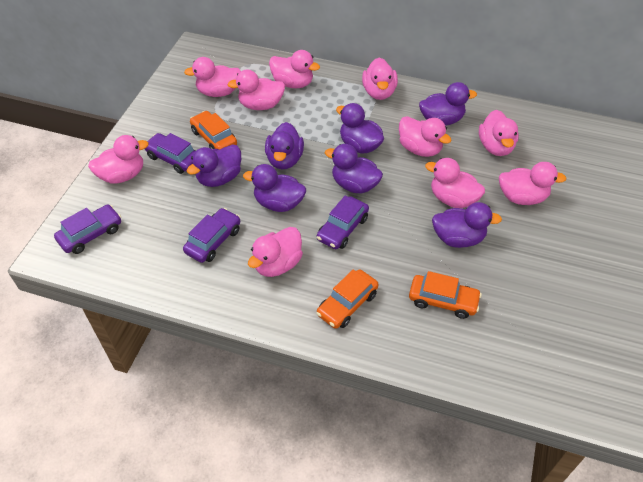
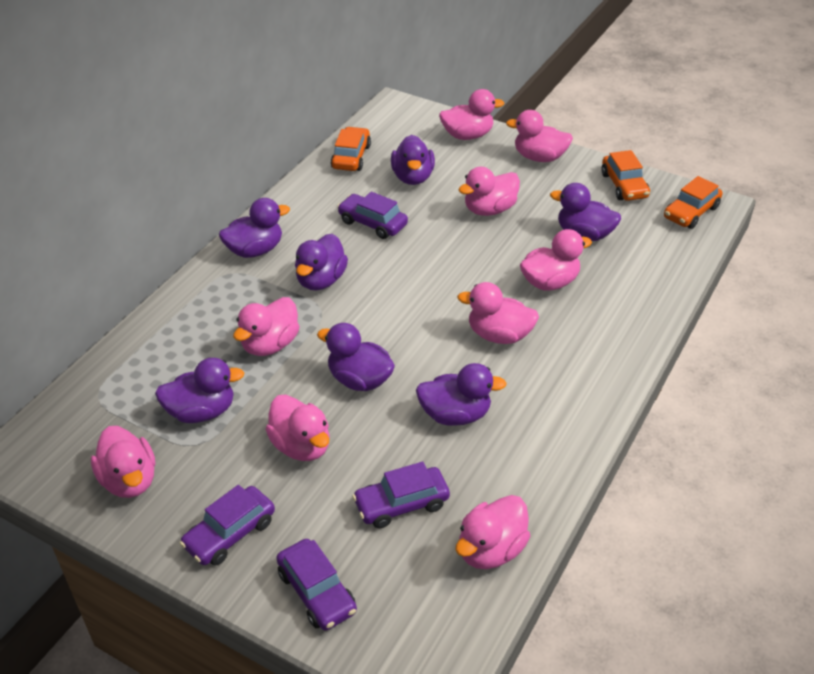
pink duck: 10 -> 9

